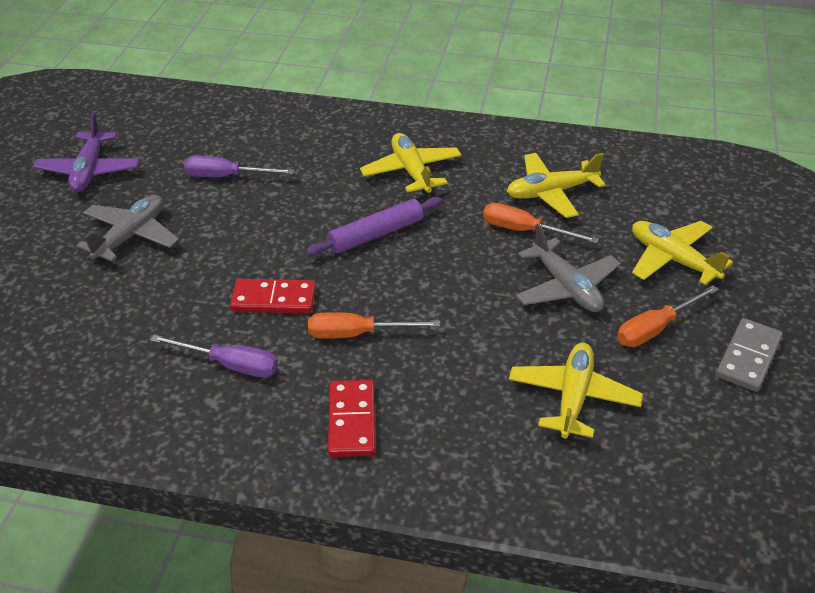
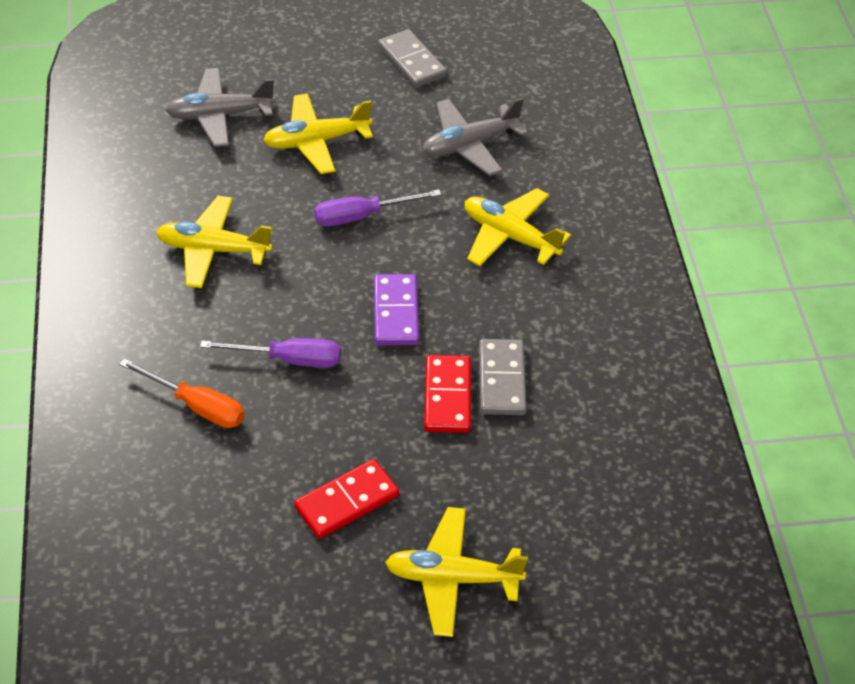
grey domino: 1 -> 2
orange screwdriver: 3 -> 1
purple domino: 0 -> 1
purple plane: 1 -> 0
purple rolling pin: 1 -> 0

